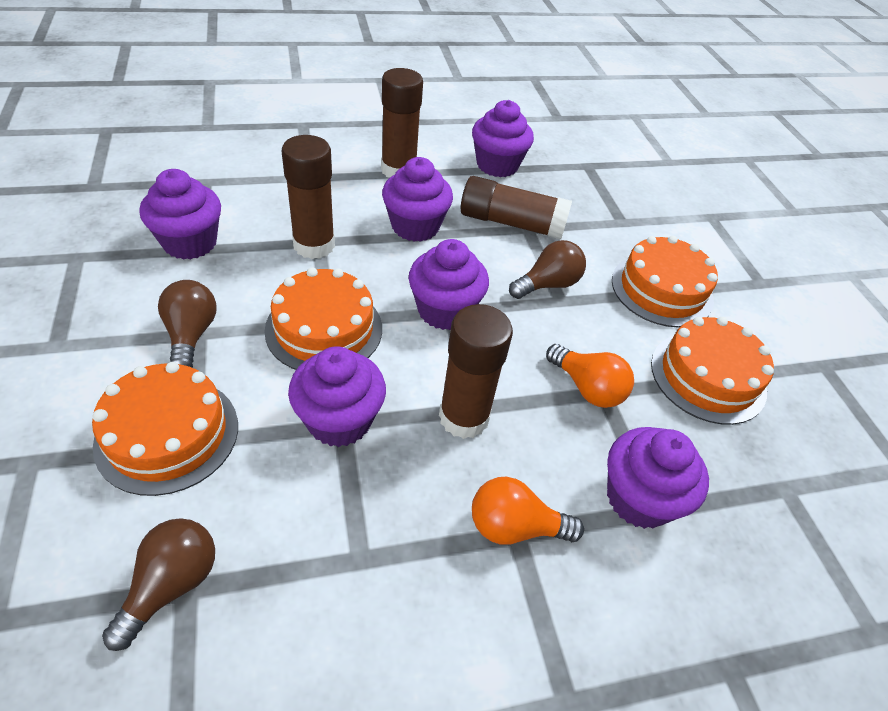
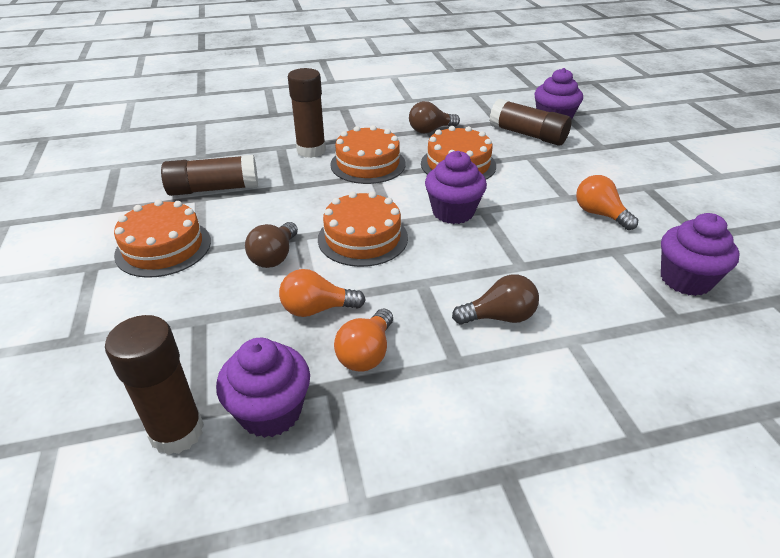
orange light bulb: 2 -> 3
purple cupcake: 6 -> 4

